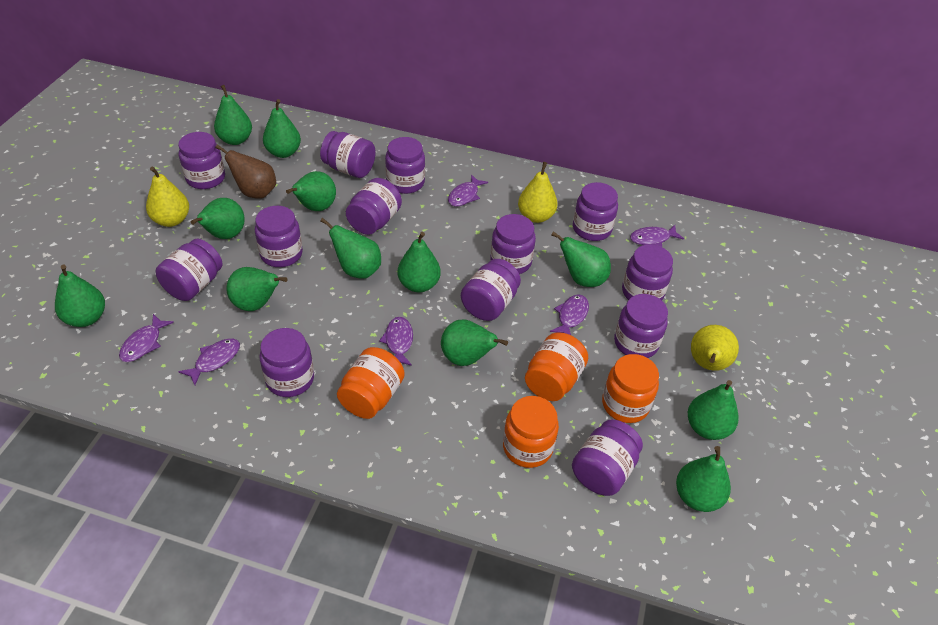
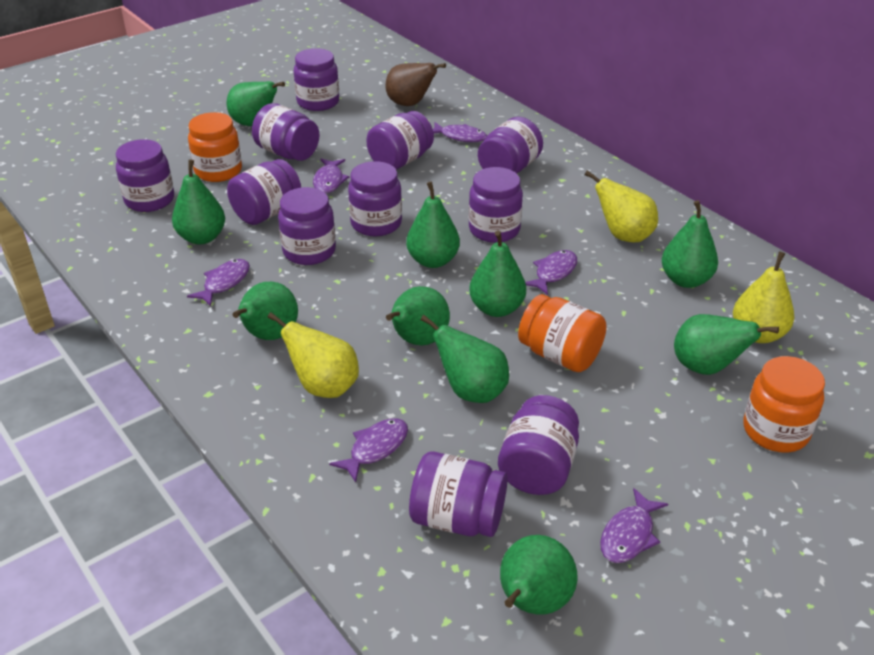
green pear: 12 -> 10
orange jar: 4 -> 3
purple jar: 13 -> 11

